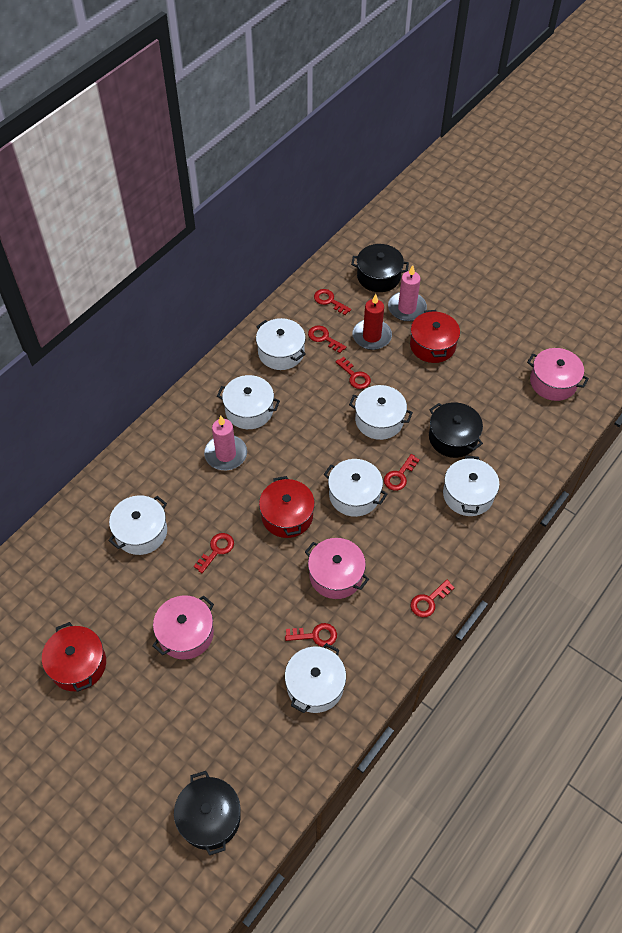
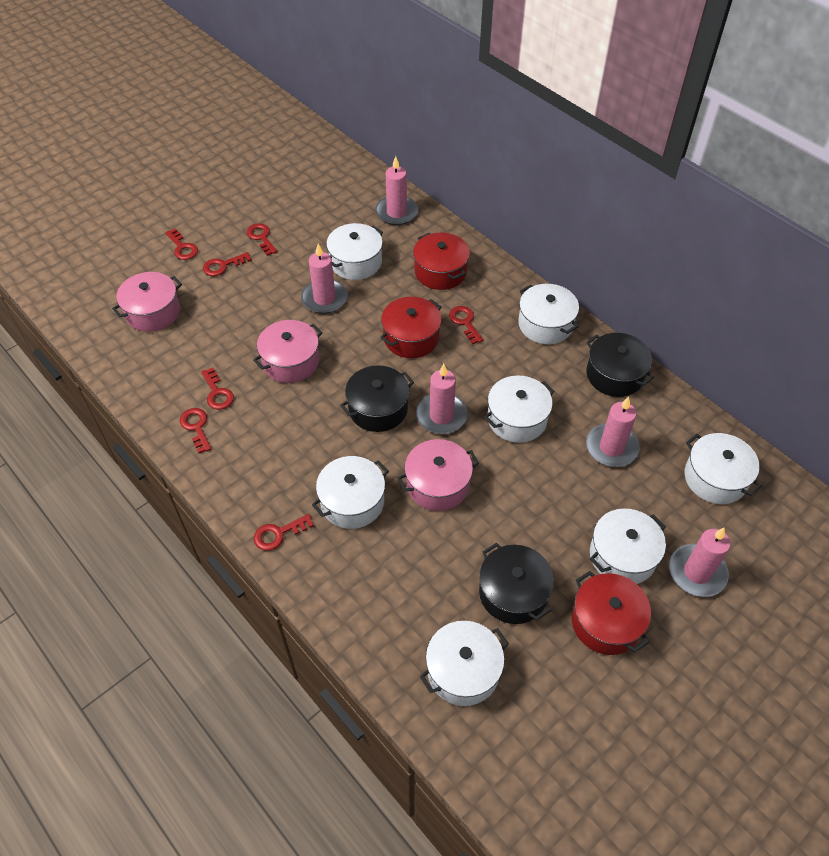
pink candle: 2 -> 5
red candle: 1 -> 0

